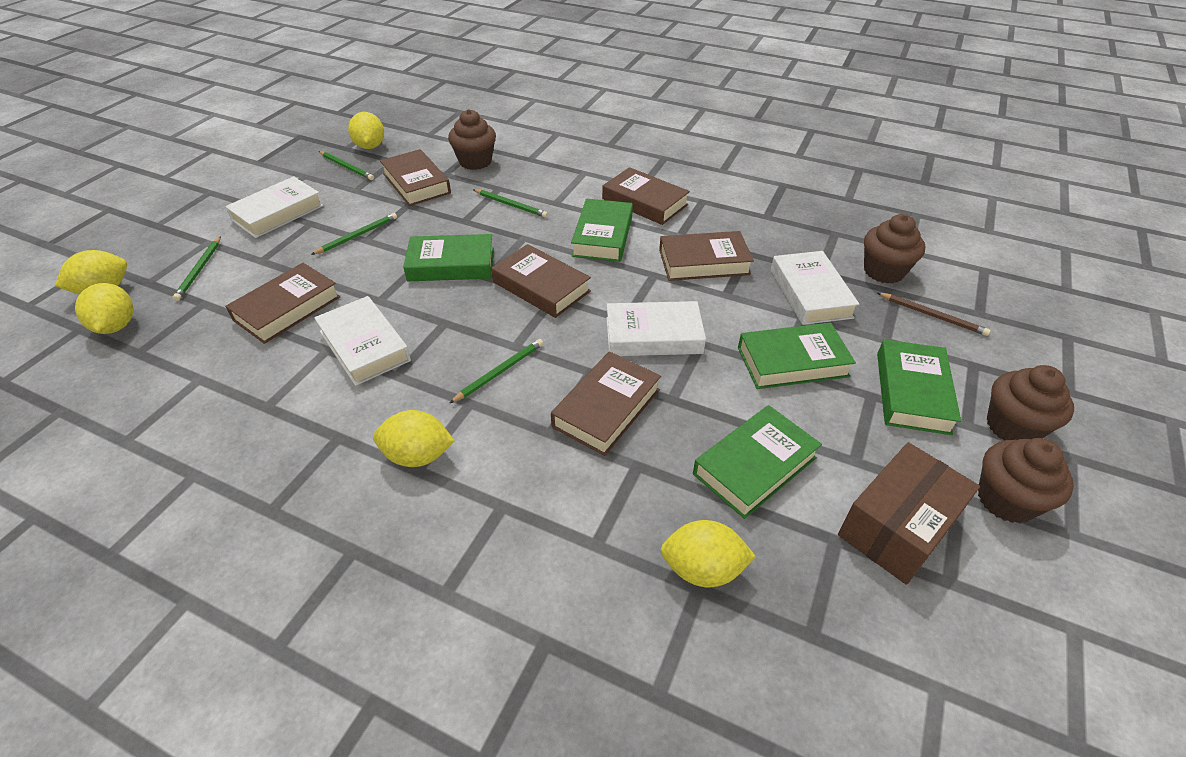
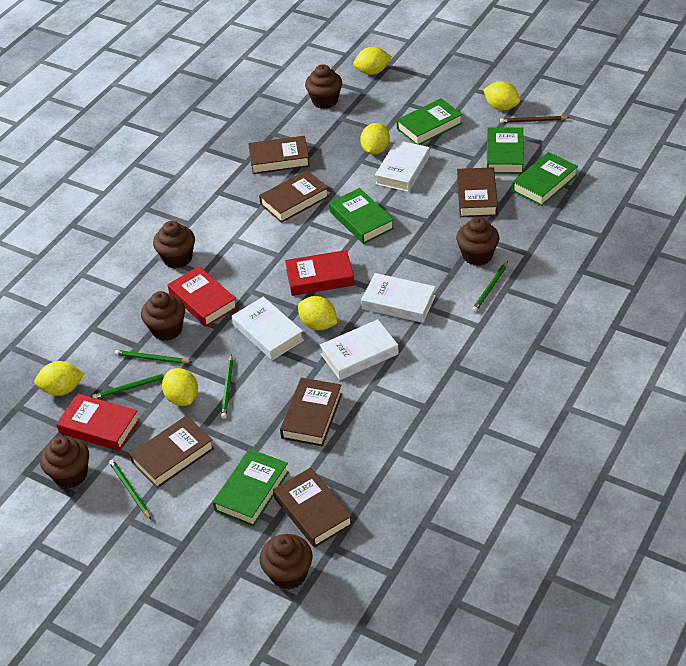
brown box: 1 -> 0
brown cupcake: 4 -> 6
red book: 0 -> 3
yellow lemon: 5 -> 6

